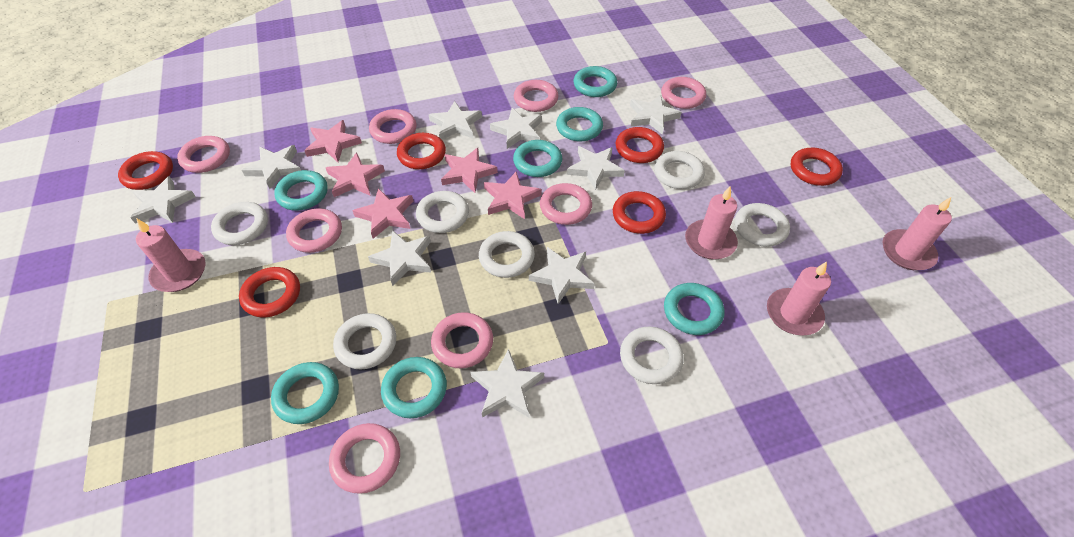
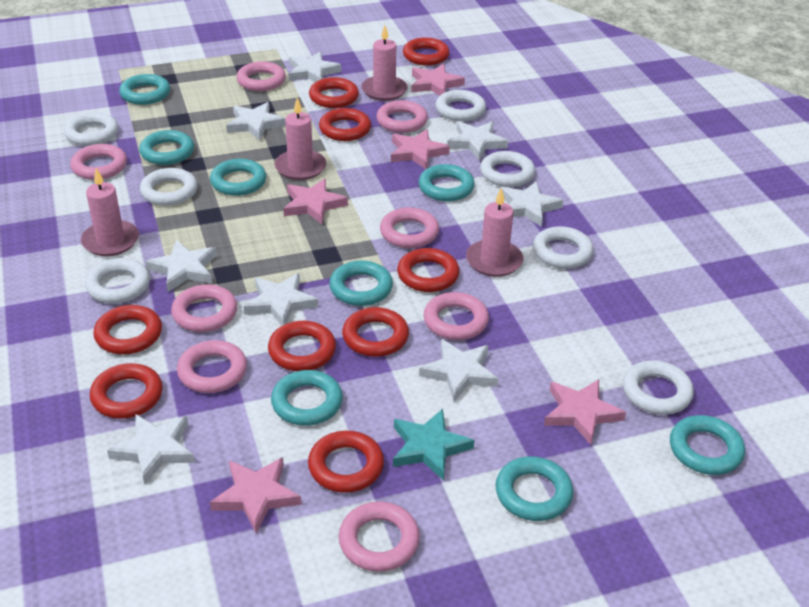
red ring: 6 -> 9
turquoise ring: 7 -> 8
turquoise star: 0 -> 1
white star: 9 -> 8

